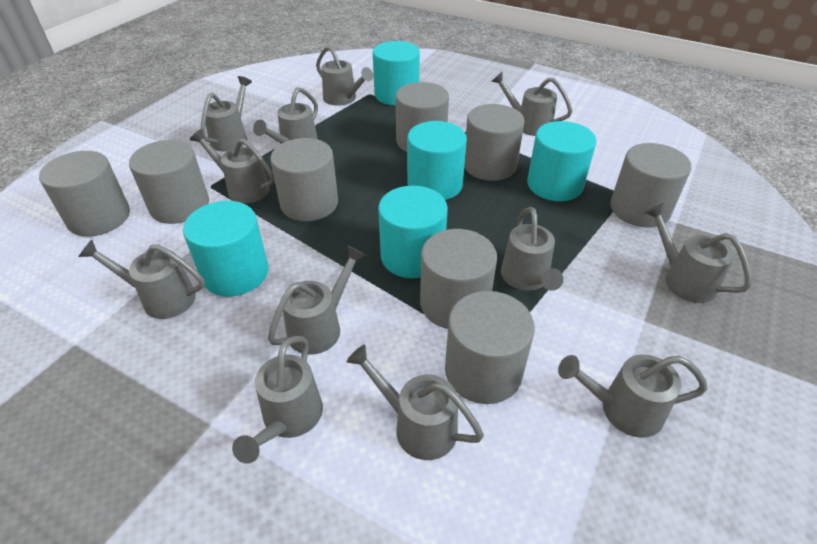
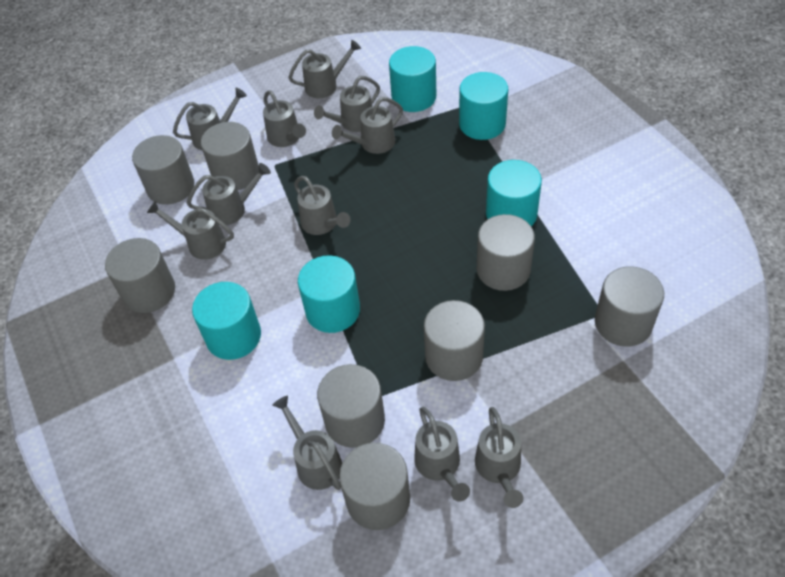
grey watering can: 12 -> 11

